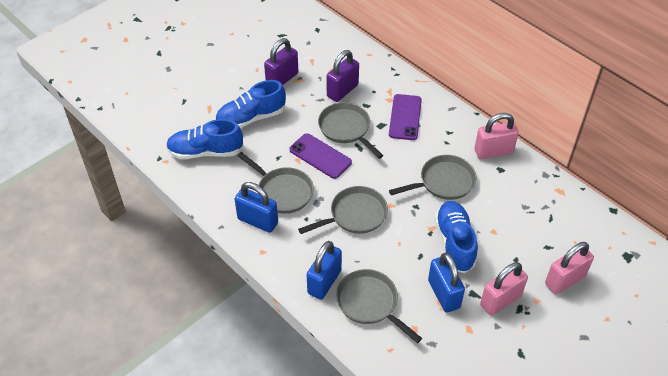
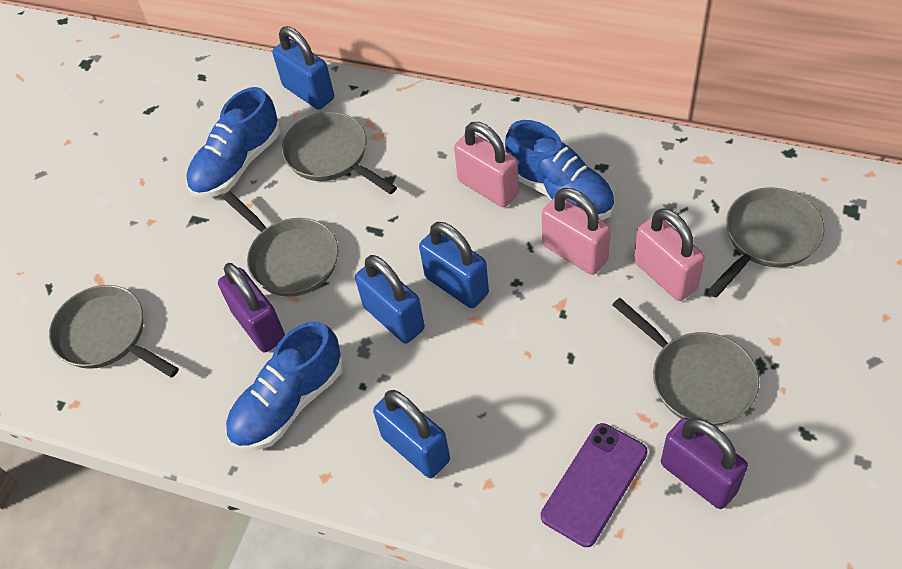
blue padlock: 3 -> 4
purple phone: 2 -> 1

